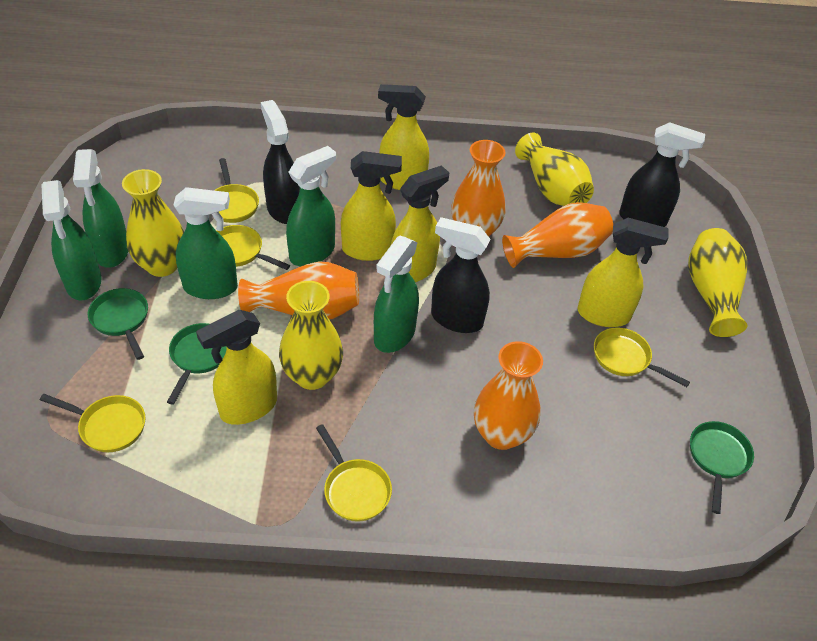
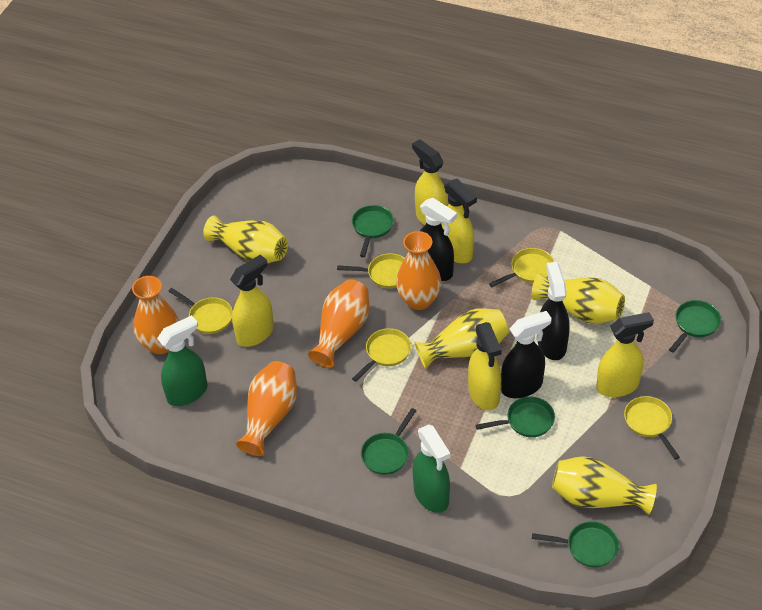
green pan: 3 -> 5
green spray bottle: 5 -> 2

